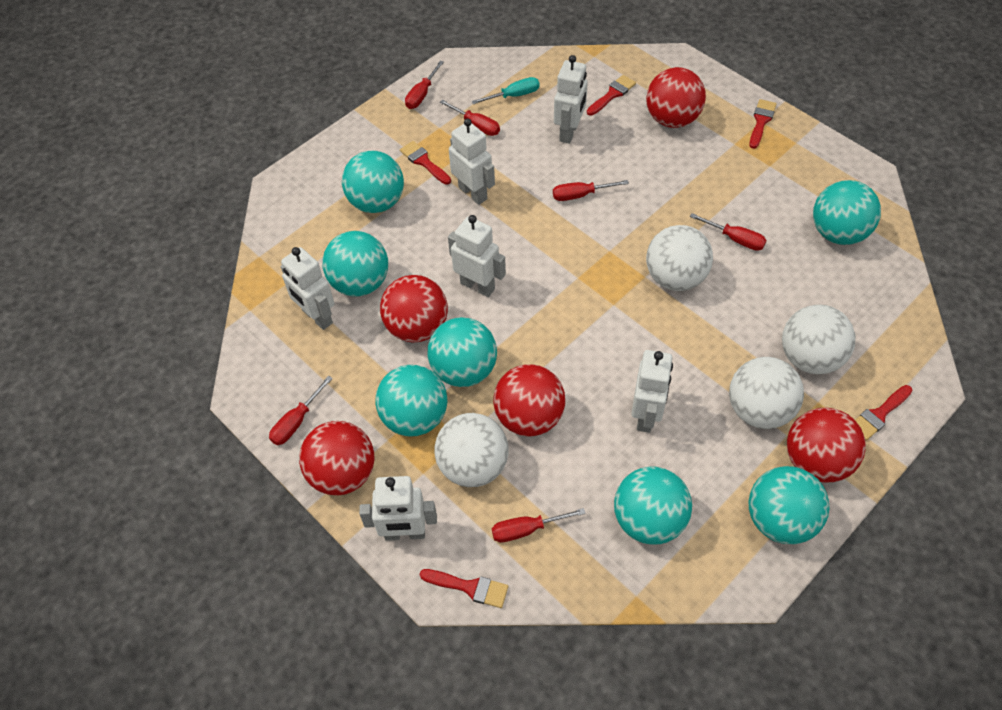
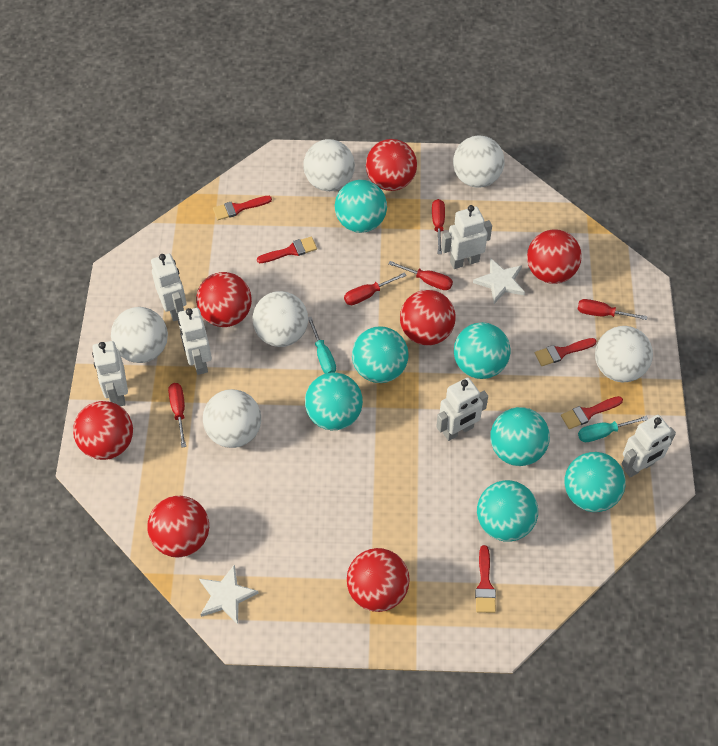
red ball: 5 -> 7
red screwdriver: 6 -> 5
turquoise screwdriver: 1 -> 2
white ball: 4 -> 6
white star: 0 -> 2

